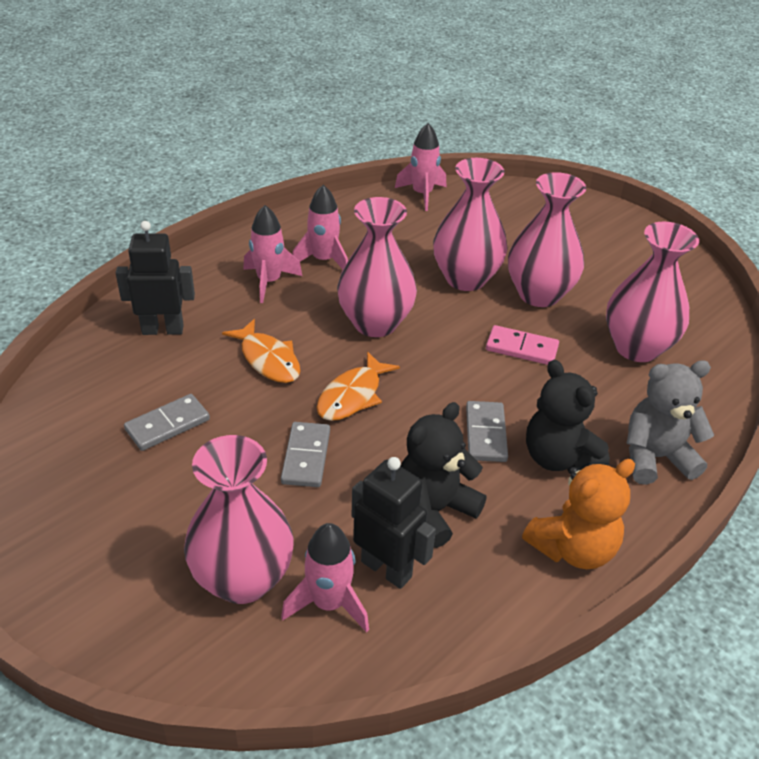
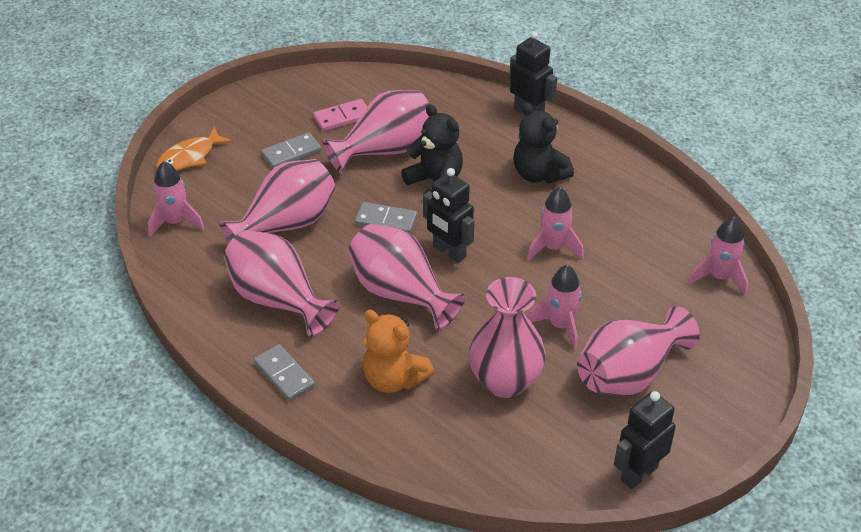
black robot: 2 -> 3
grey teddy bear: 1 -> 0
orange fish: 2 -> 1
pink vase: 5 -> 6

